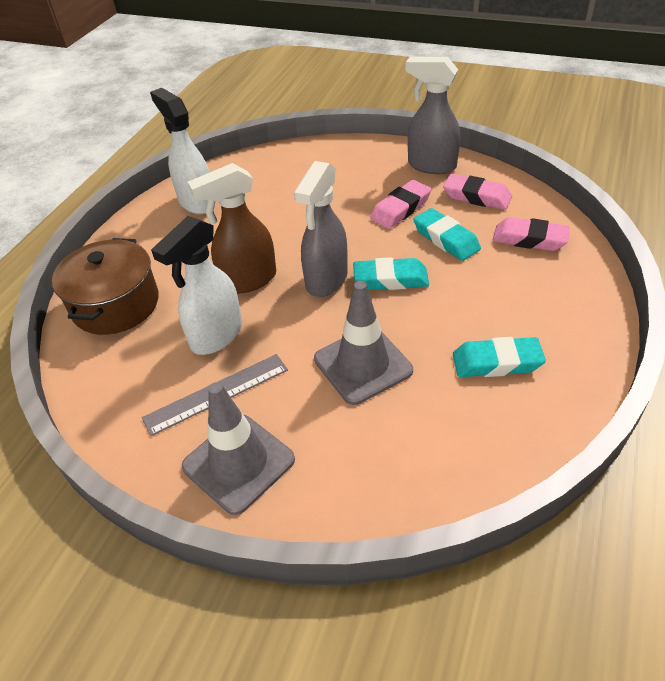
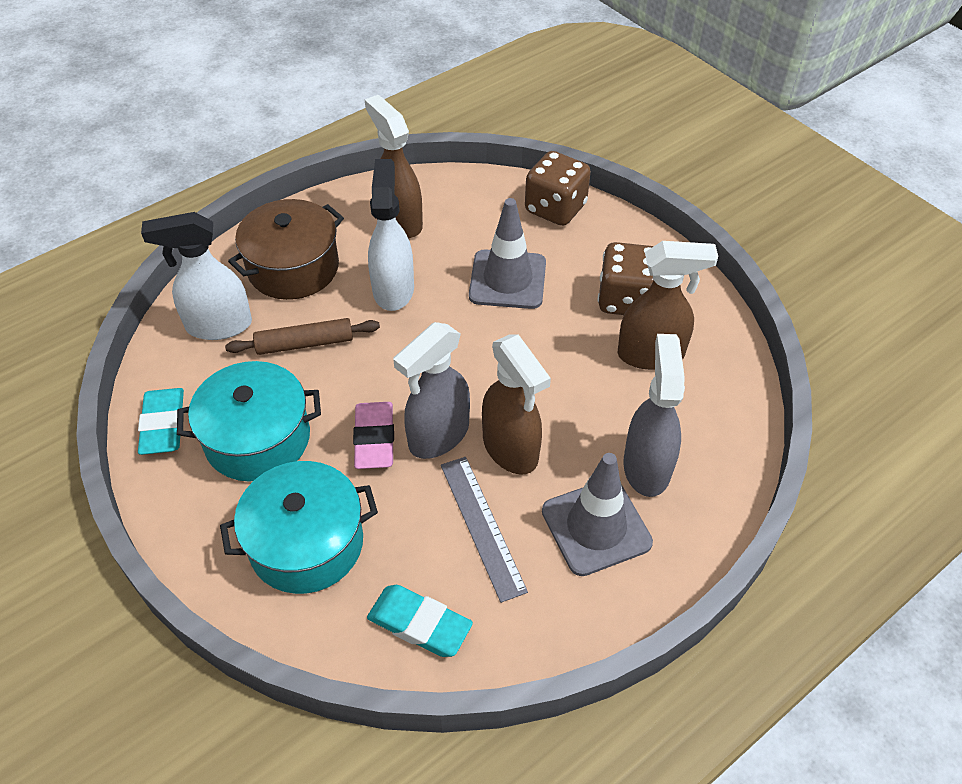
brown dice: 0 -> 2
brown rolling pin: 0 -> 1
brown spray bottle: 1 -> 3
pink eraser: 3 -> 1
turquoise eraser: 3 -> 2
turquoise pot: 0 -> 2

